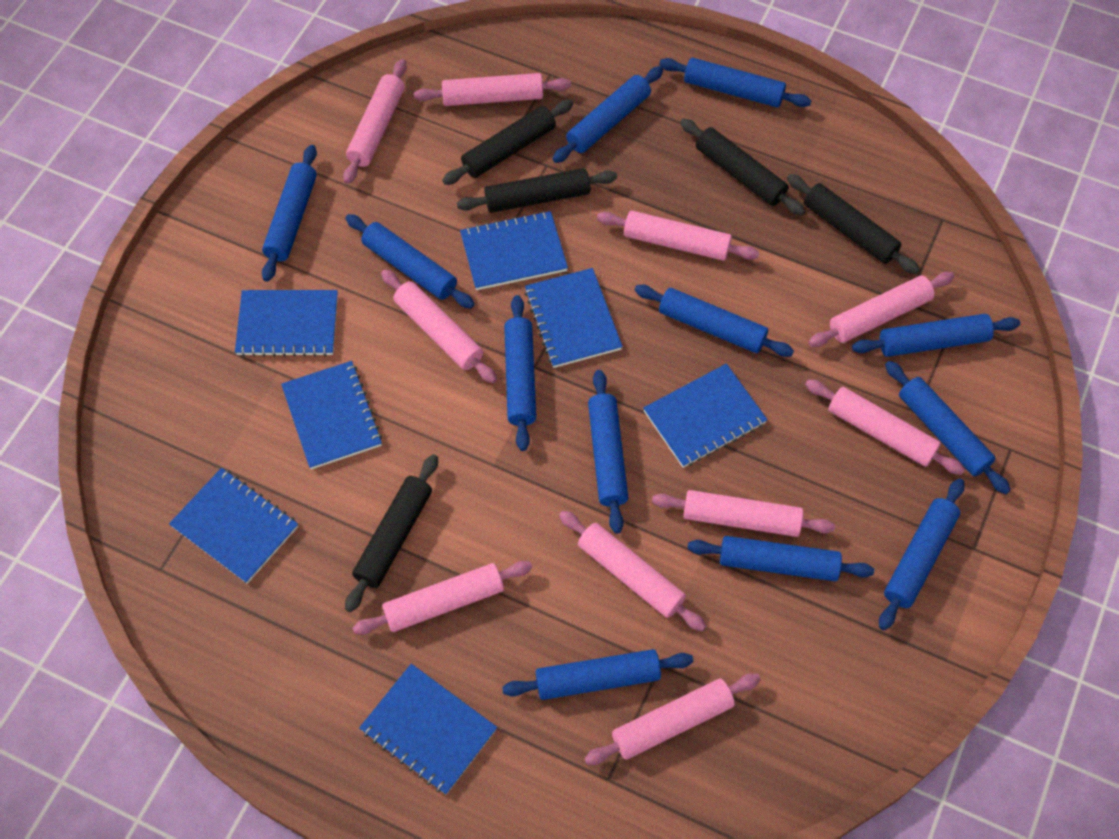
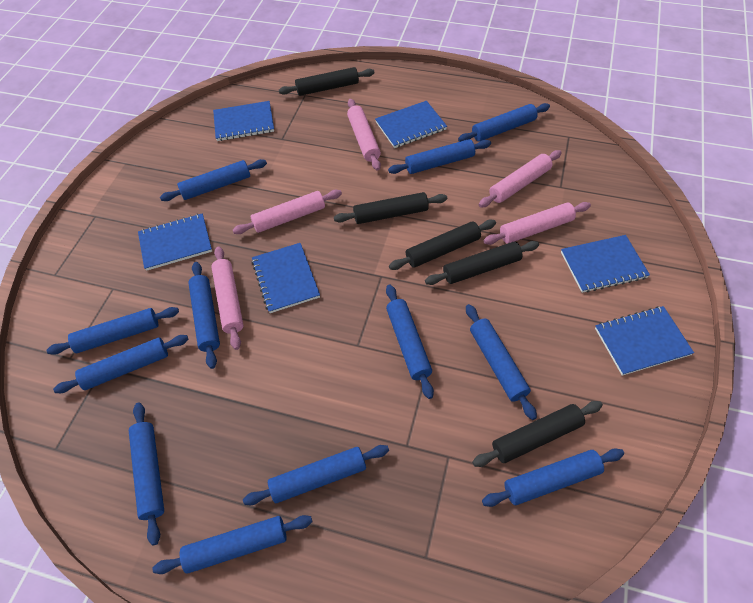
blue notebook: 7 -> 6
pink rolling pin: 10 -> 5

